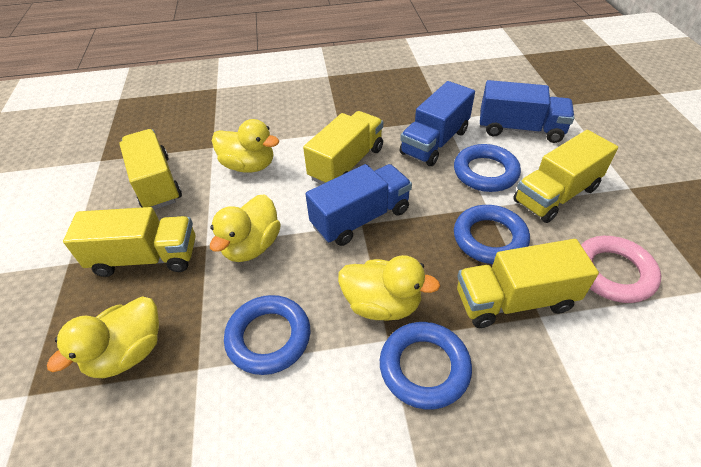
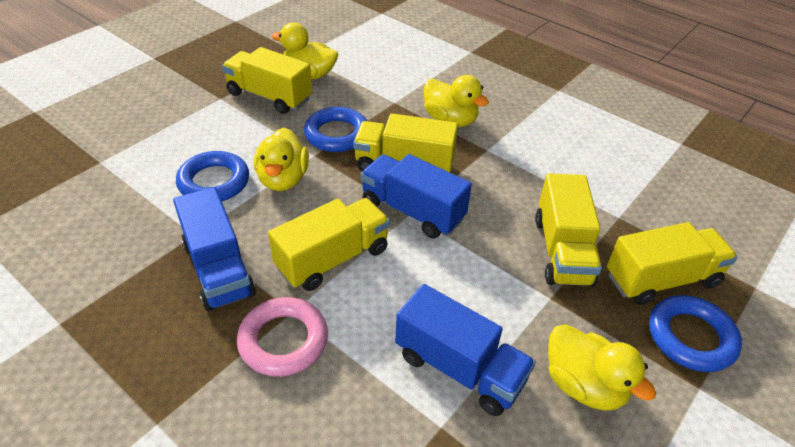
blue ring: 4 -> 3

